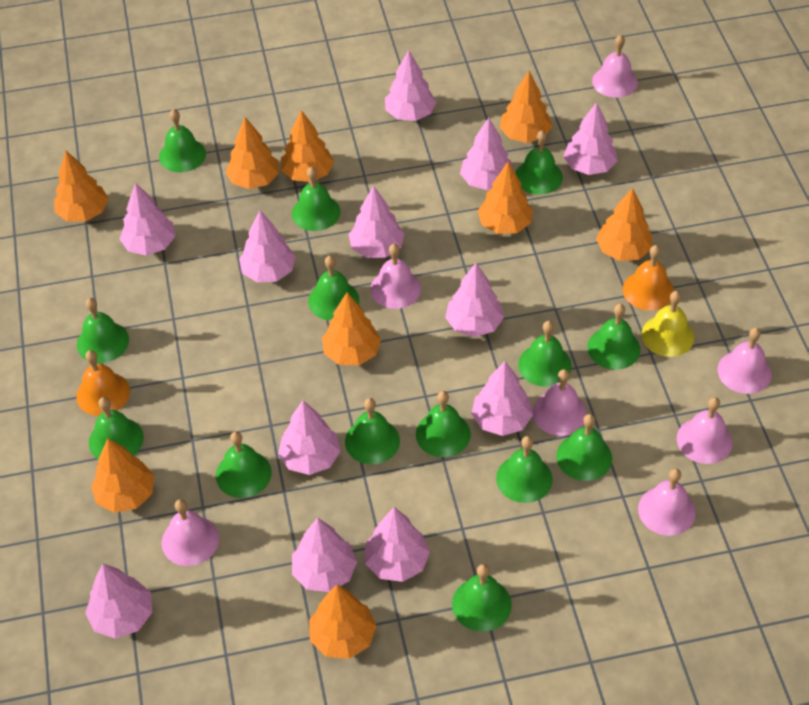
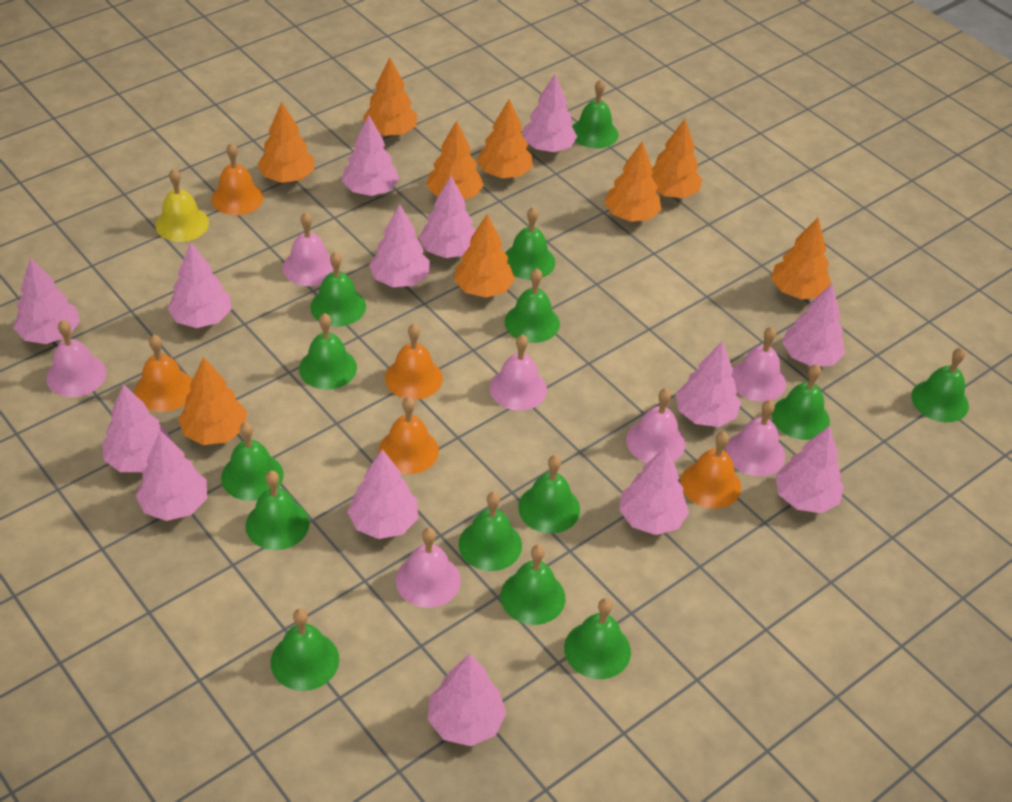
orange bell: 2 -> 5
pink tree: 12 -> 14

